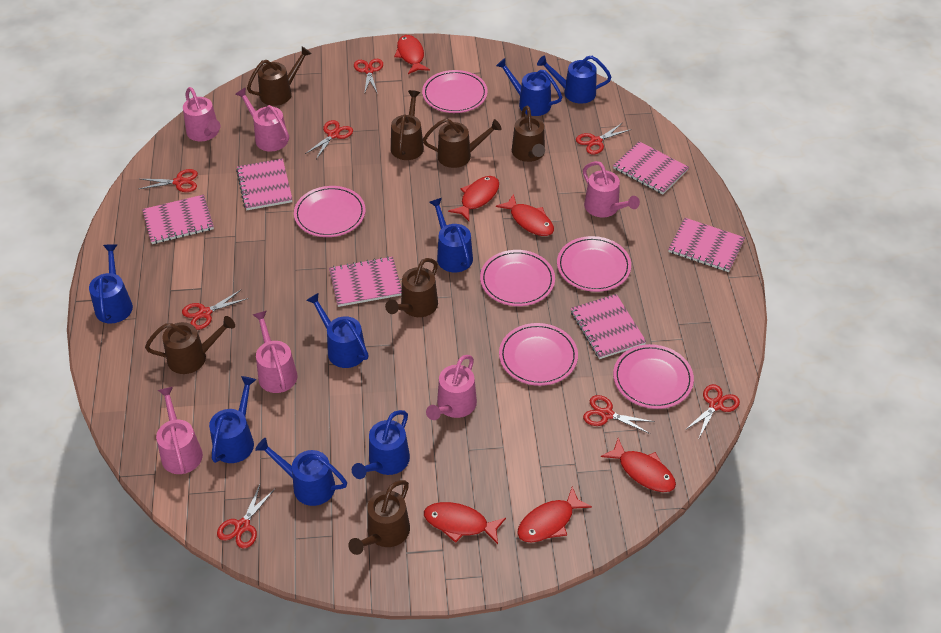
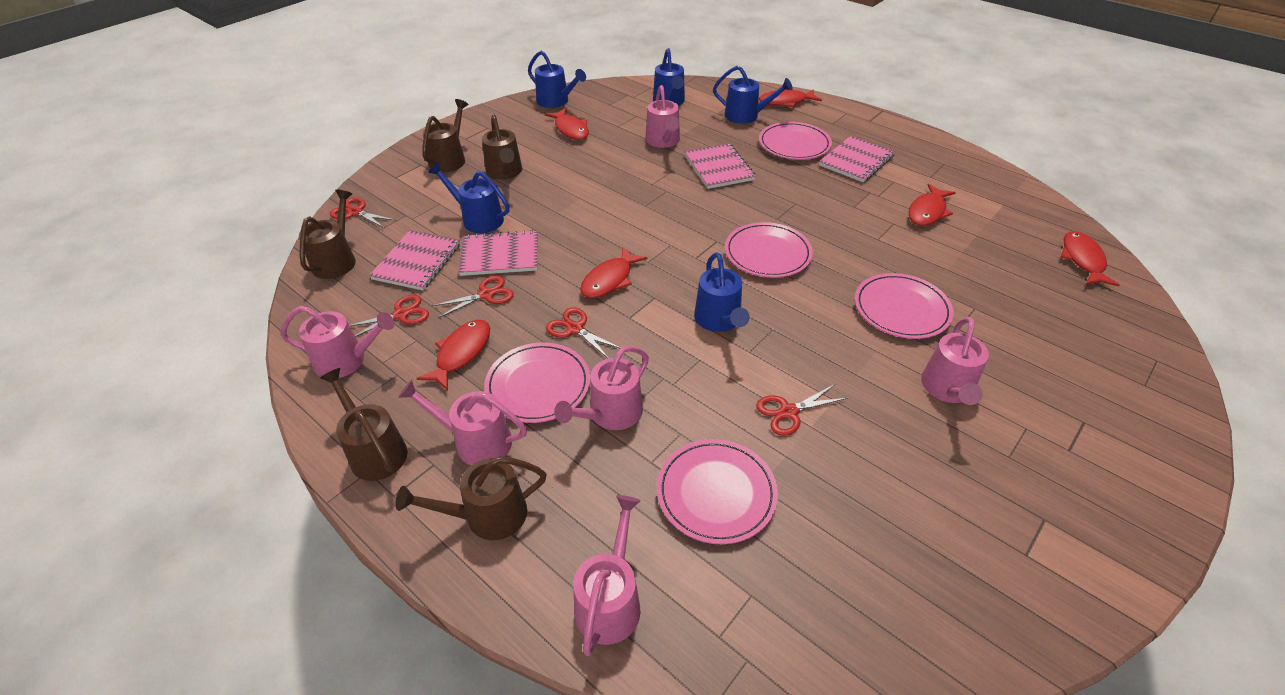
blue watering can: 8 -> 5
brown watering can: 7 -> 5
pink notebook: 6 -> 4
pink plate: 6 -> 5
red scissors: 8 -> 5

